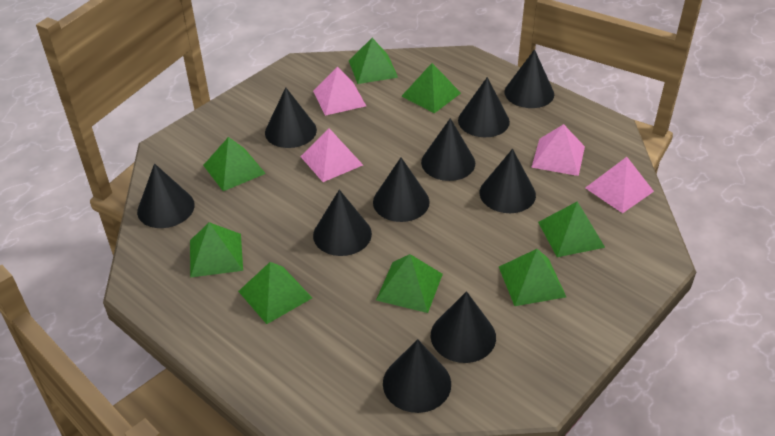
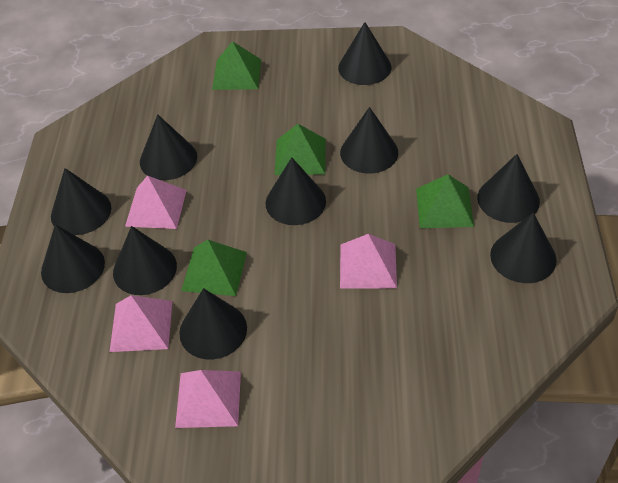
green pyramid: 8 -> 4

